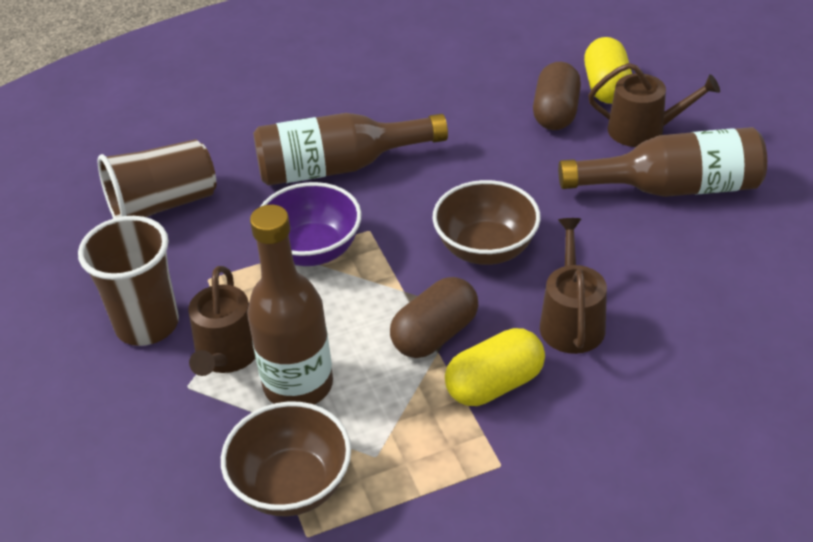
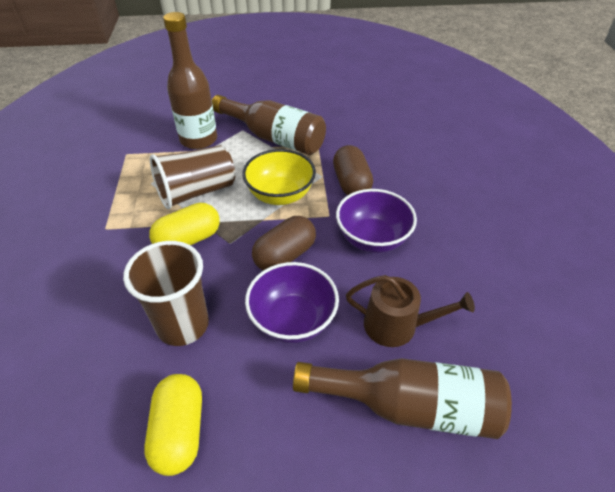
brown bowl: 2 -> 0
brown watering can: 3 -> 1
purple bowl: 1 -> 2
yellow bowl: 0 -> 1

